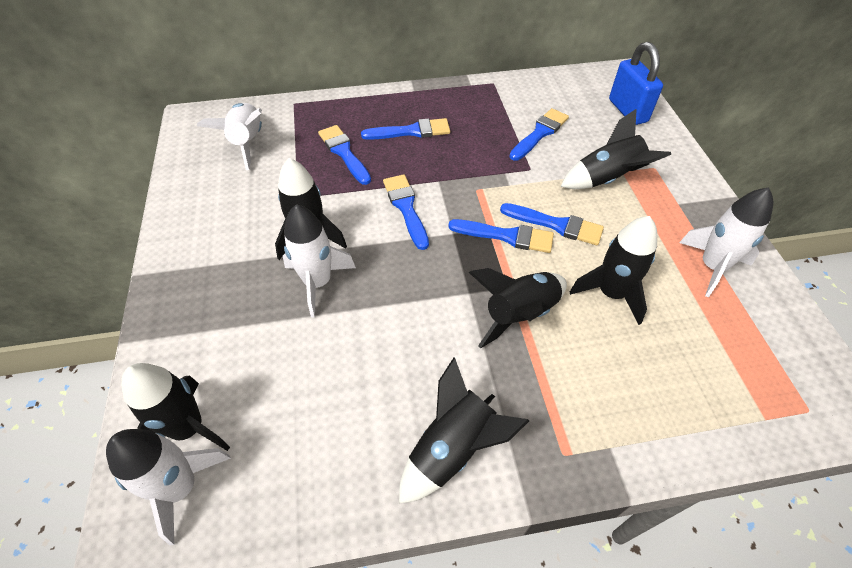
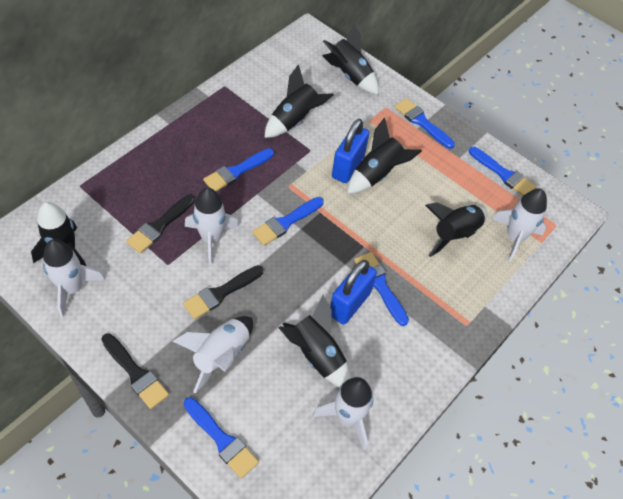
black brush: 0 -> 3
blue padlock: 1 -> 2
white rocket: 4 -> 5

